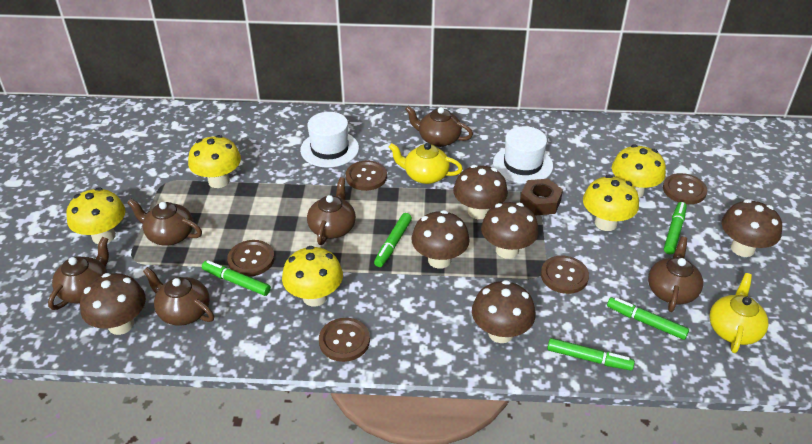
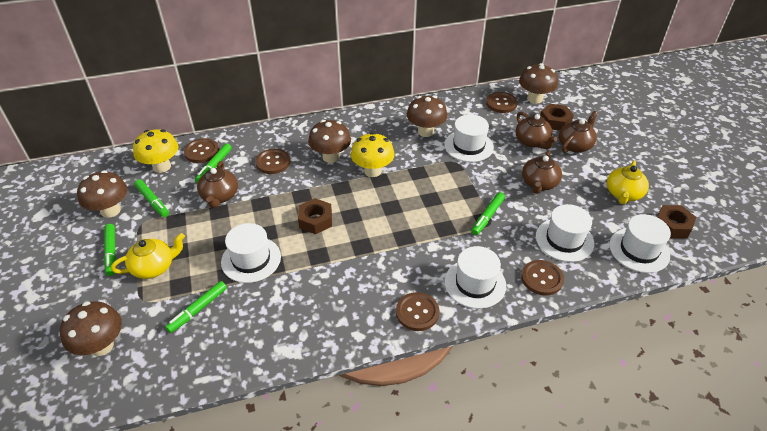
brown mushroom: 6 -> 5
brown nut: 1 -> 3
brown teapot: 6 -> 4
white hat: 2 -> 5
yellow mushroom: 5 -> 2

